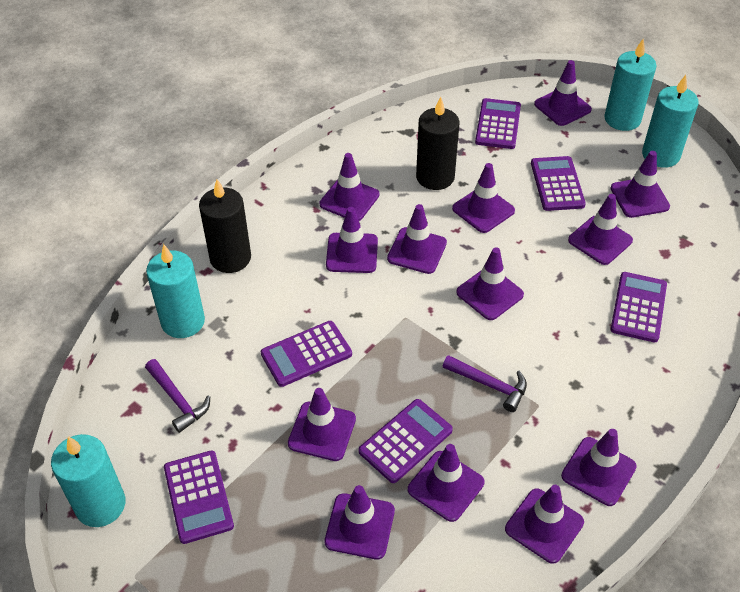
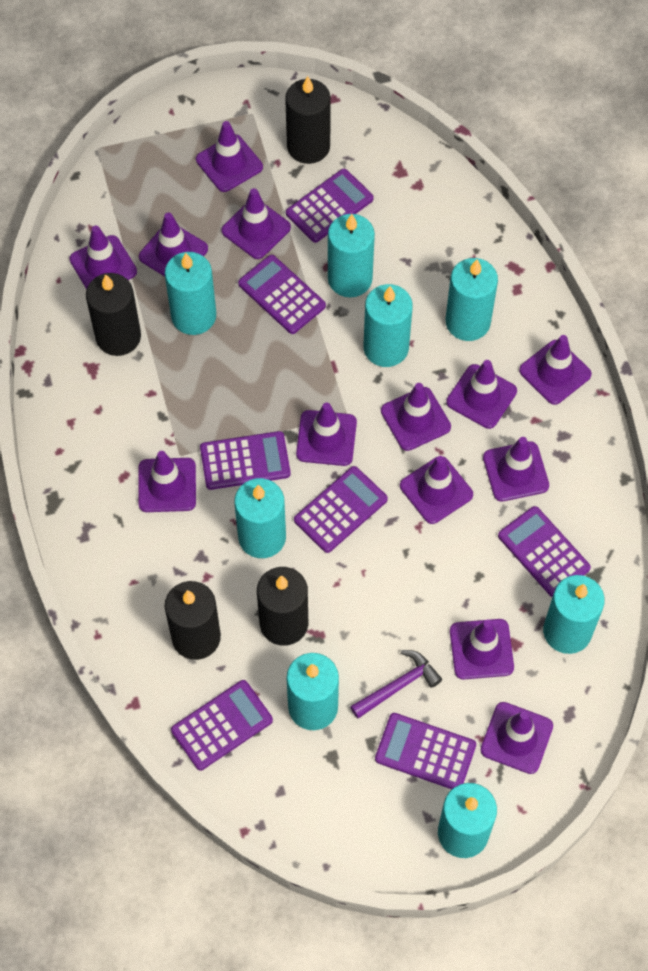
black candle: 2 -> 4
purple calculator: 6 -> 7
purple hammer: 2 -> 1
turquoise candle: 4 -> 8

